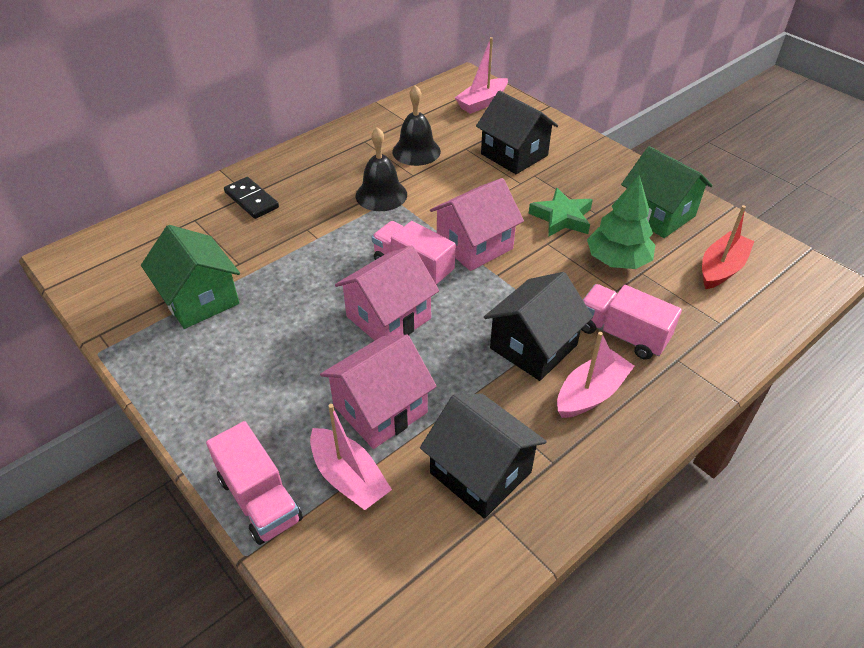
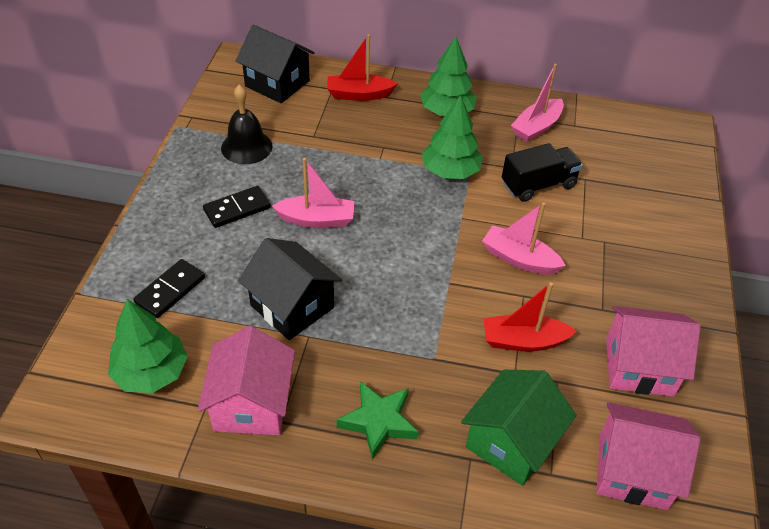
black bell: 2 -> 1
black domino: 1 -> 2
black house: 3 -> 2
black truck: 0 -> 1
green house: 2 -> 1
green tree: 1 -> 3
pink truck: 3 -> 0
red boat: 1 -> 2

